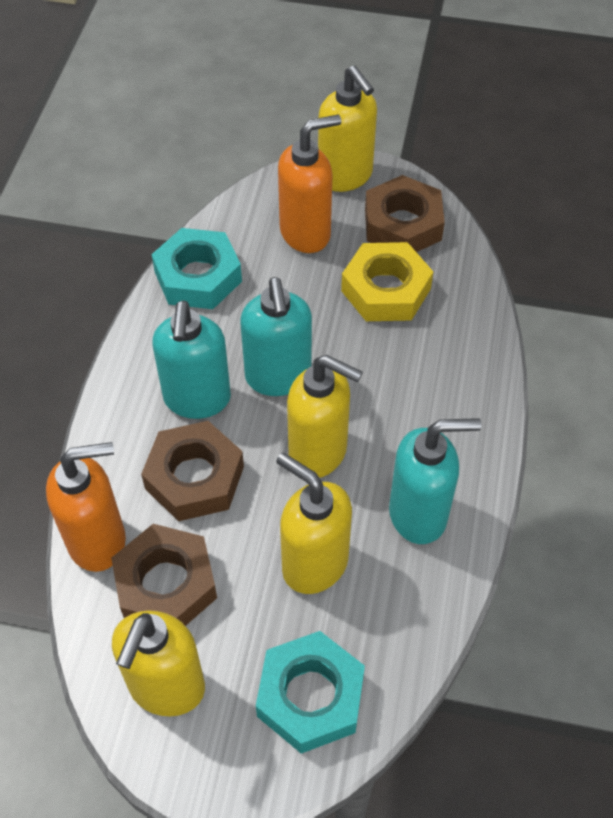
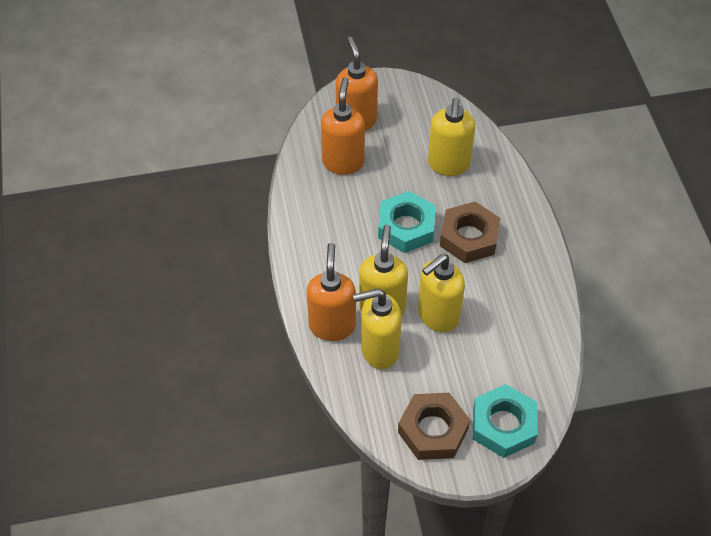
brown nut: 3 -> 2
orange soap dispenser: 2 -> 3
turquoise soap dispenser: 3 -> 0
yellow nut: 1 -> 0

